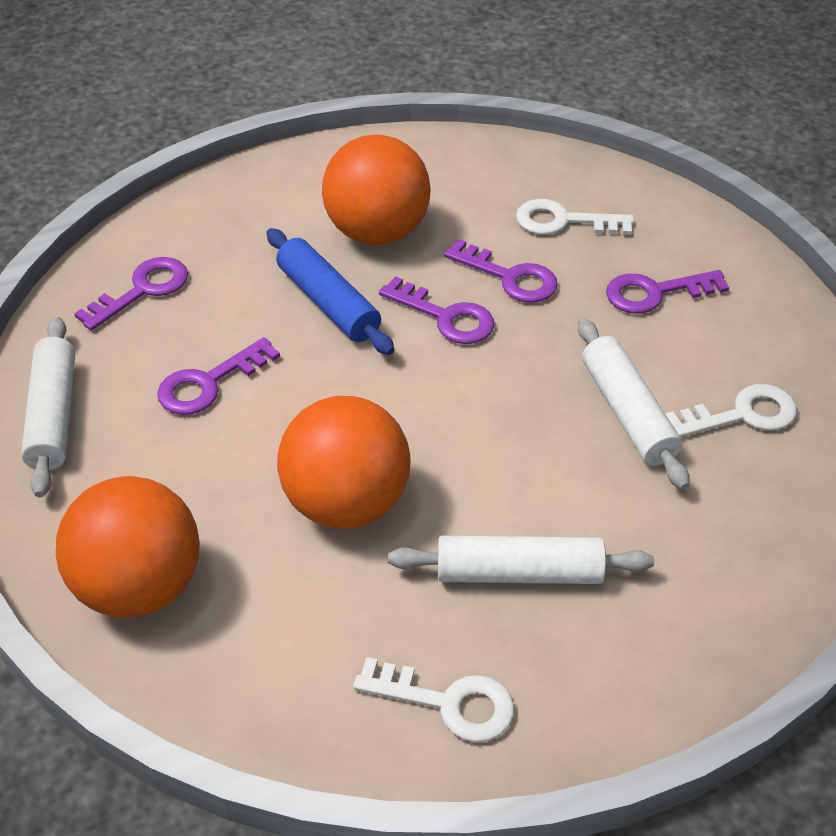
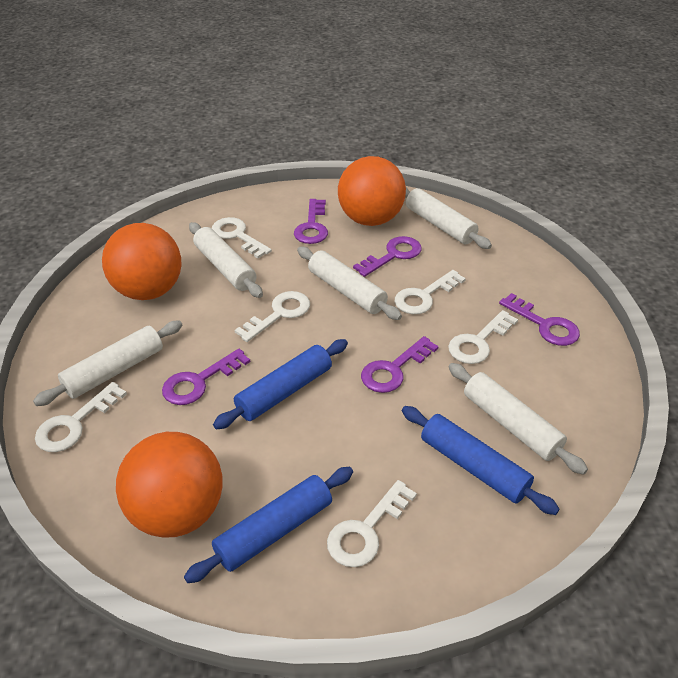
blue rolling pin: 1 -> 3
white key: 3 -> 6
white rolling pin: 3 -> 5

